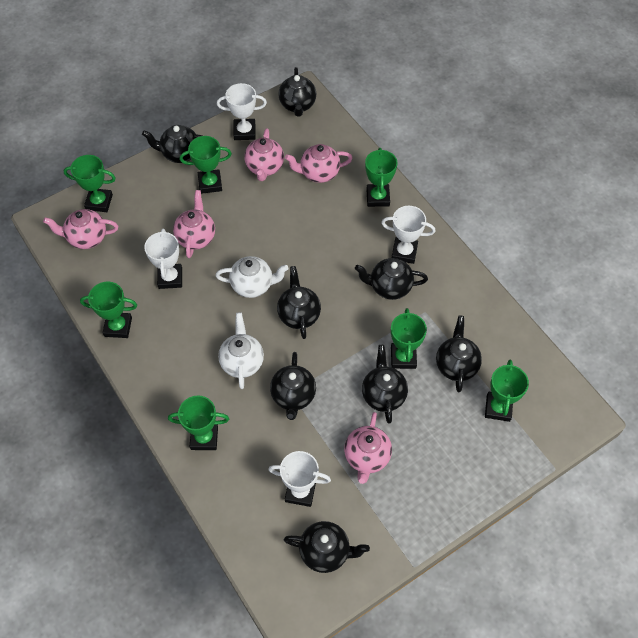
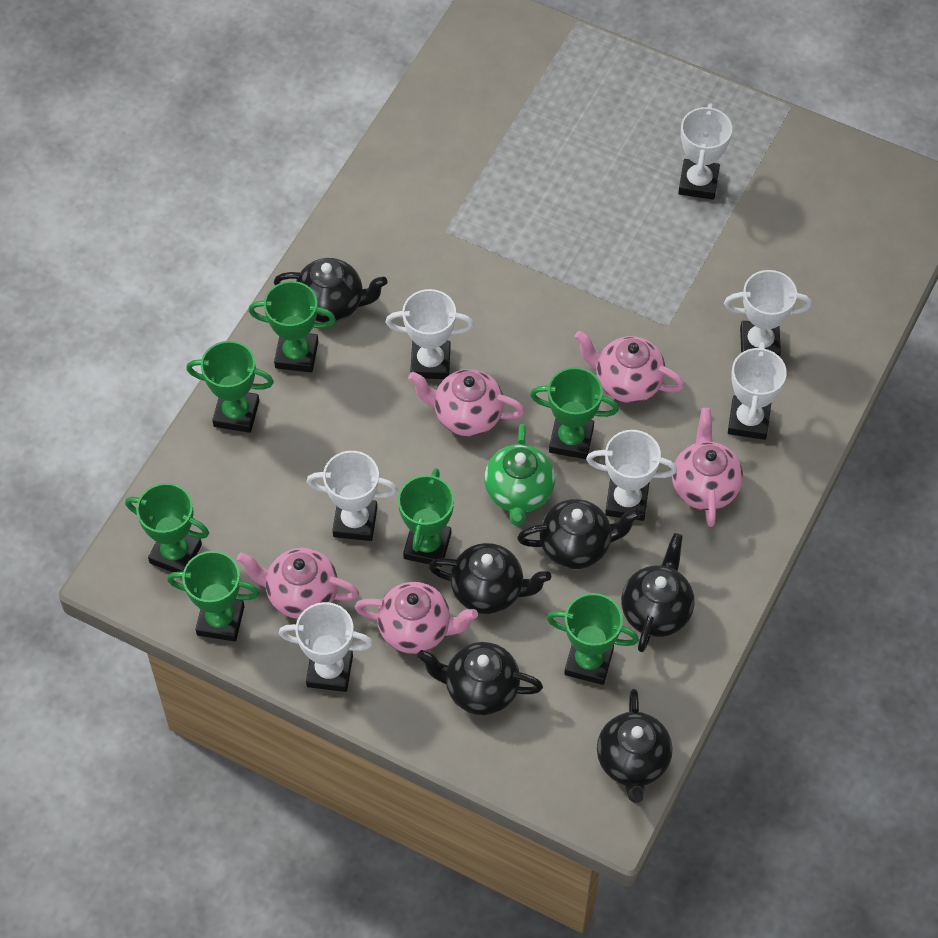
black teapot: 8 -> 6
green teapot: 0 -> 1
white teapot: 2 -> 0
white trophy: 4 -> 7

